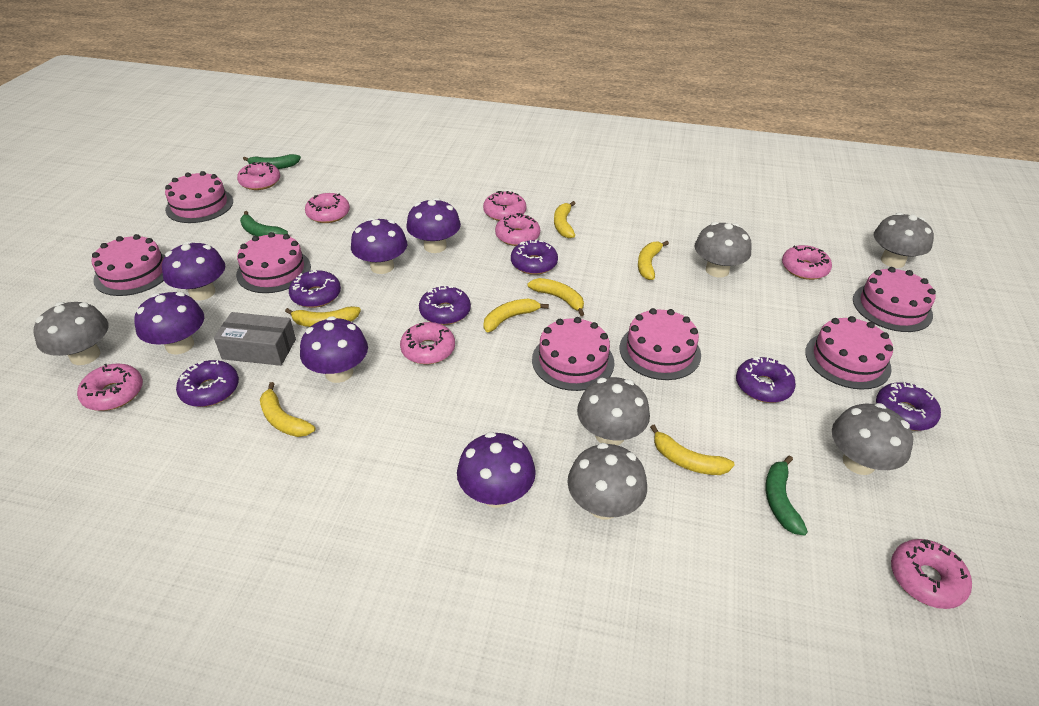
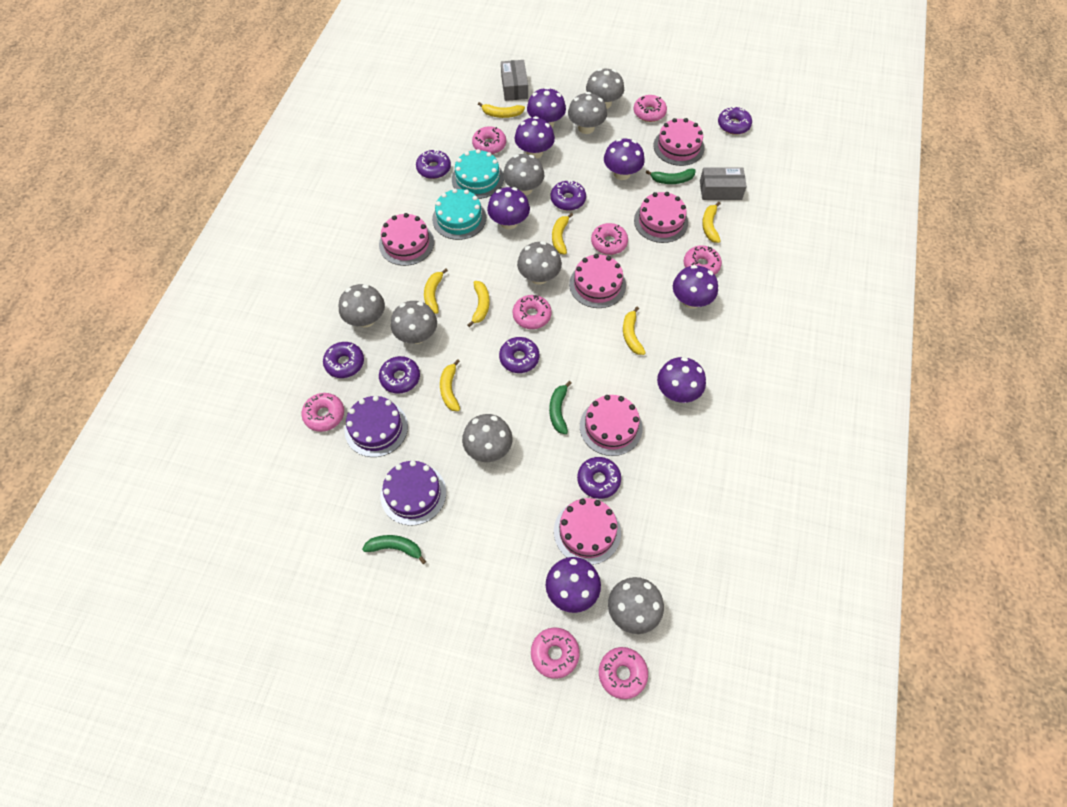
grey box: 1 -> 2
grey mushroom: 6 -> 8
pink cake: 7 -> 6
purple cake: 0 -> 2
purple donut: 6 -> 7
purple mushroom: 6 -> 7
turquoise cake: 0 -> 2

